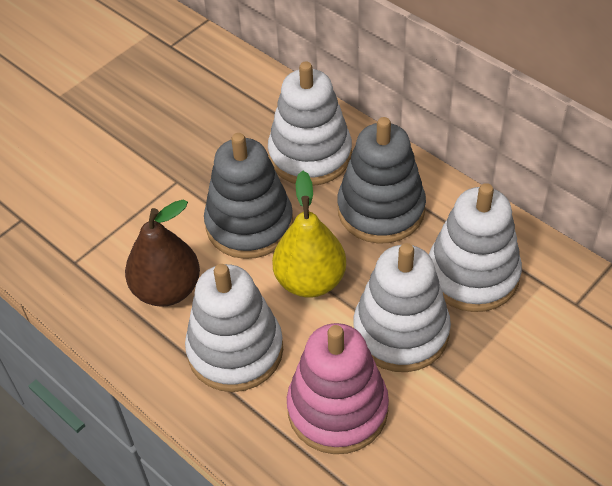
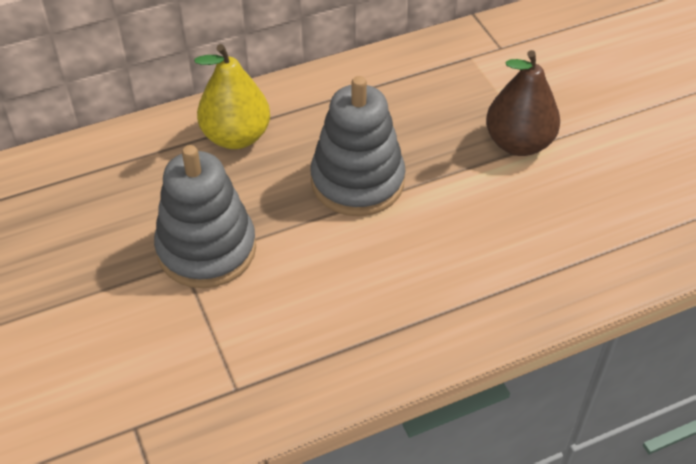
pink stacking toy: 1 -> 0
white stacking toy: 4 -> 0

